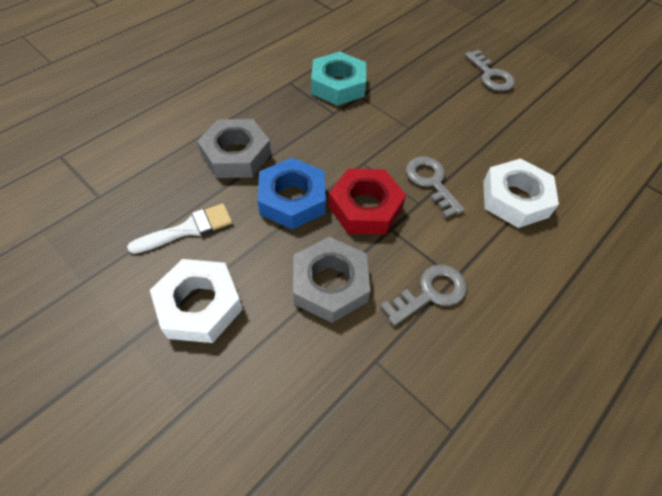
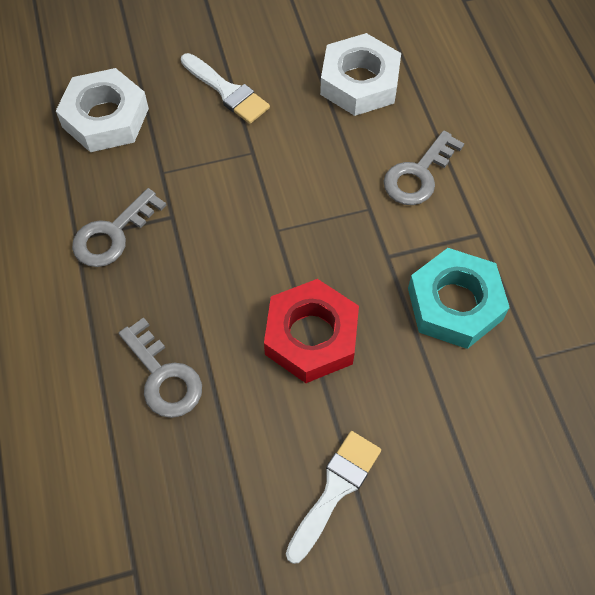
blue nut: 1 -> 0
grey nut: 2 -> 0
white brush: 1 -> 2

